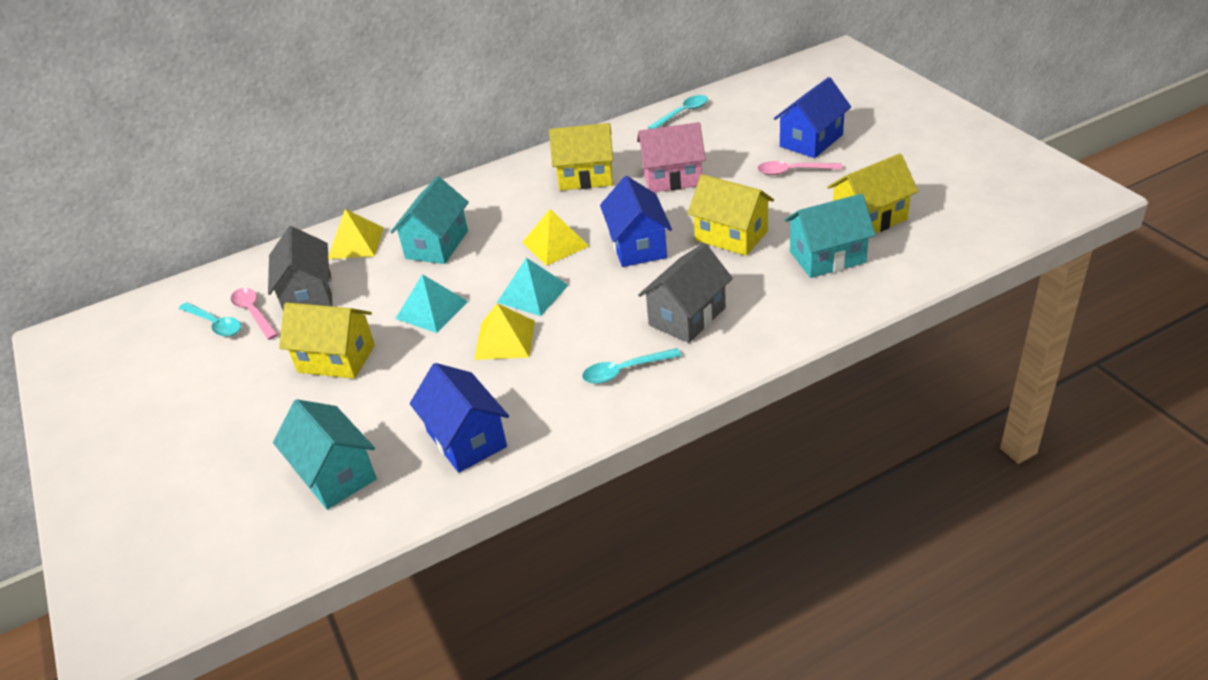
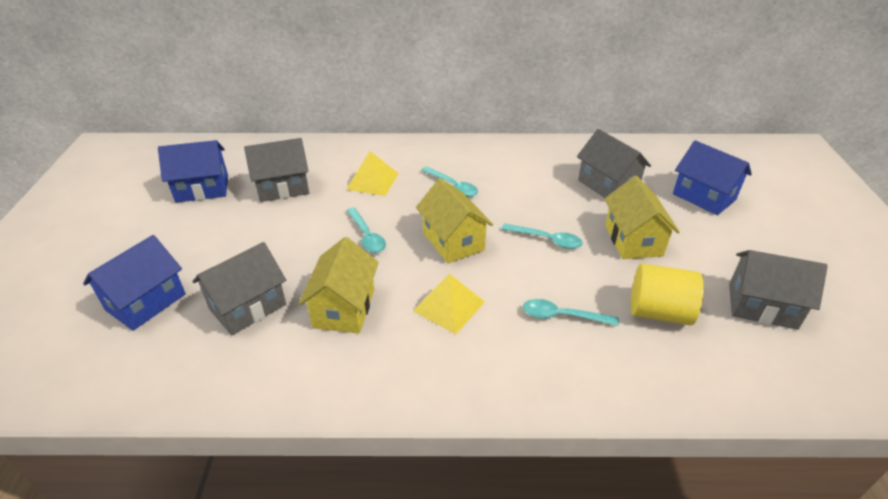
grey house: 2 -> 4
pink house: 1 -> 0
pink spoon: 2 -> 0
turquoise house: 3 -> 0
turquoise pyramid: 2 -> 0
turquoise spoon: 3 -> 4
yellow cylinder: 0 -> 1
yellow house: 4 -> 3
yellow pyramid: 3 -> 2

